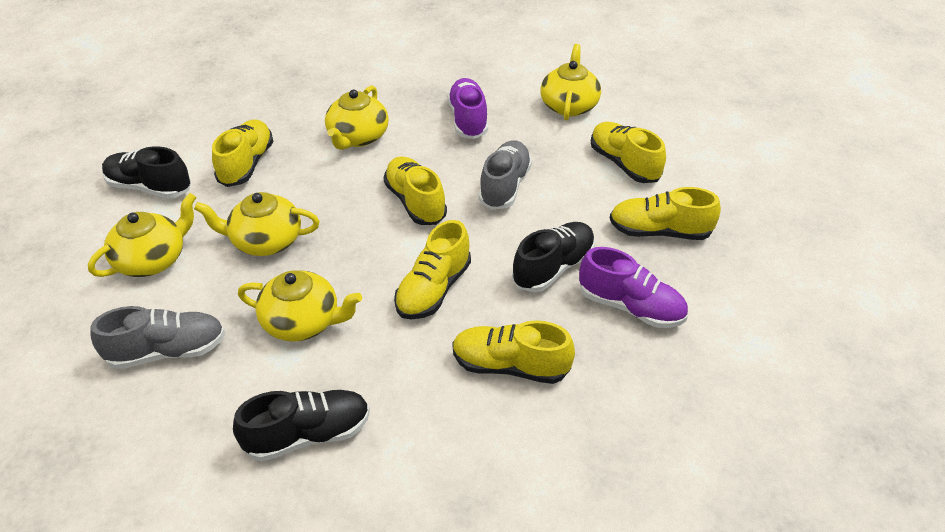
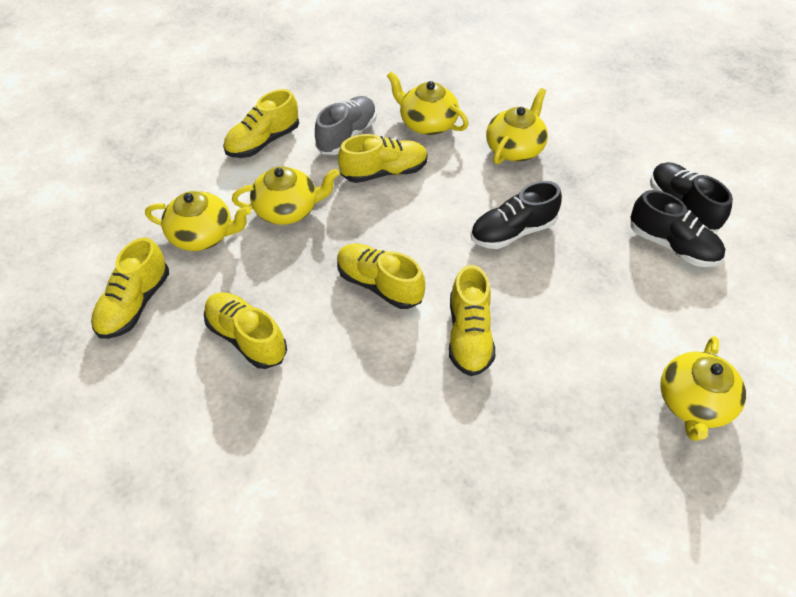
grey shoe: 2 -> 1
purple shoe: 2 -> 0

